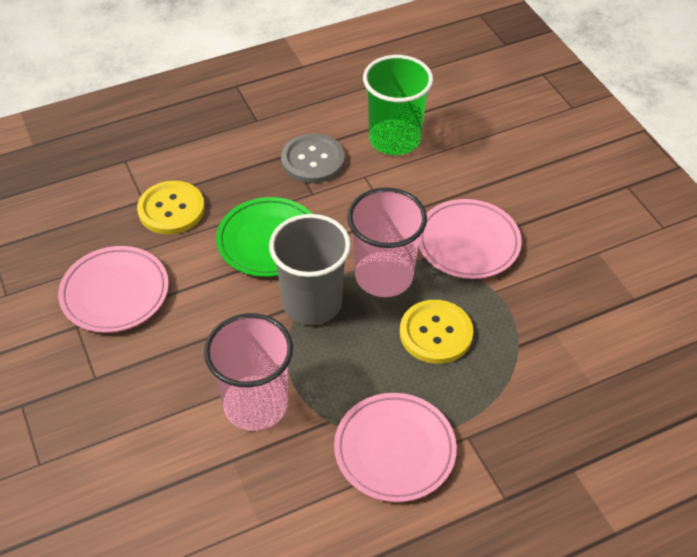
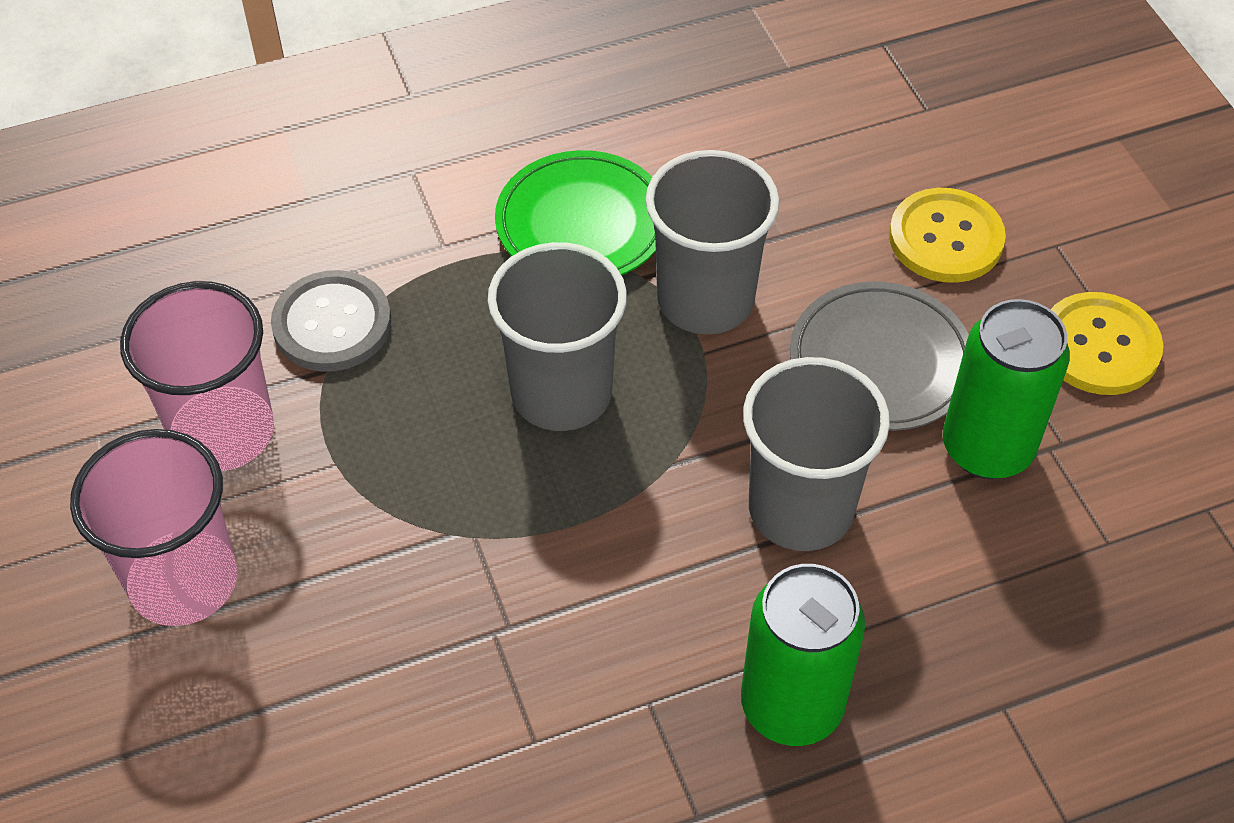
green can: 0 -> 2
green cup: 1 -> 0
grey cup: 1 -> 3
grey plate: 0 -> 1
pink plate: 3 -> 0

